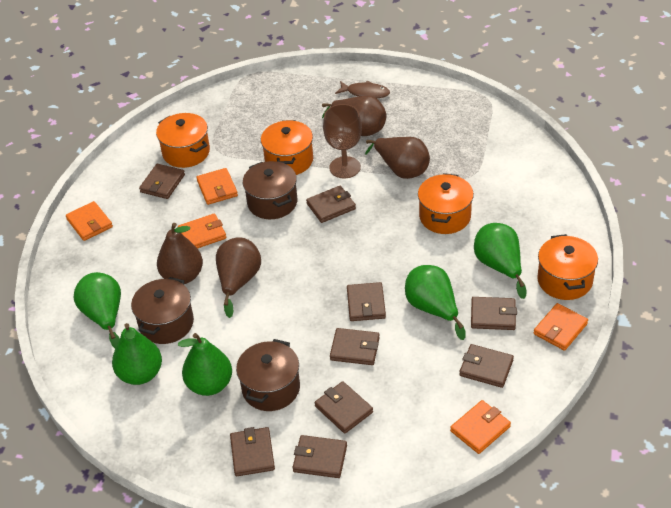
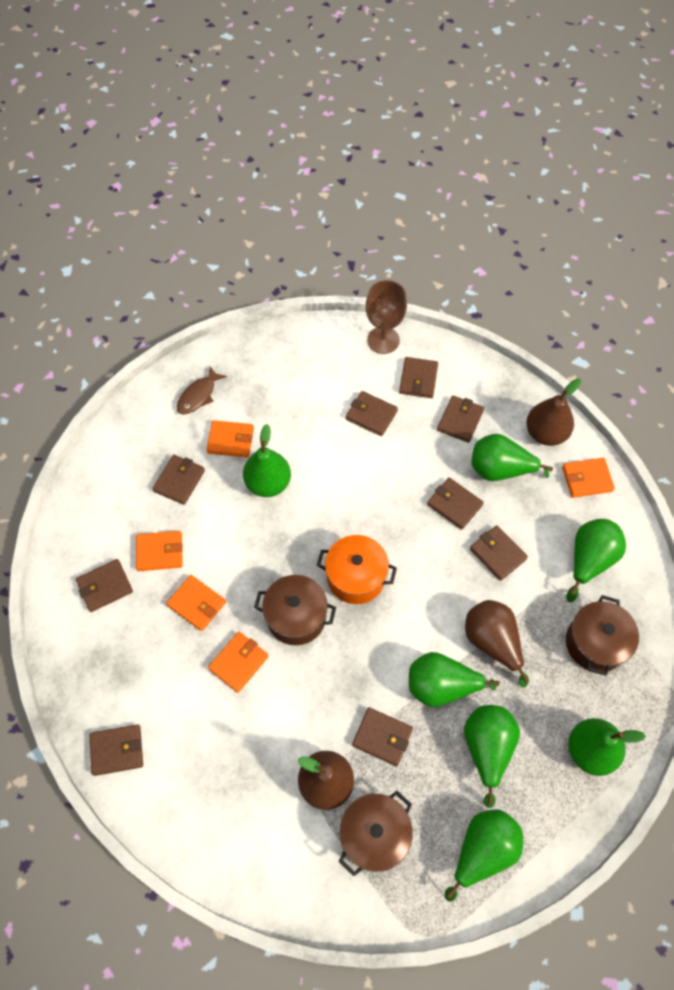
brown pear: 4 -> 3
green pear: 5 -> 7
orange pot: 4 -> 1

